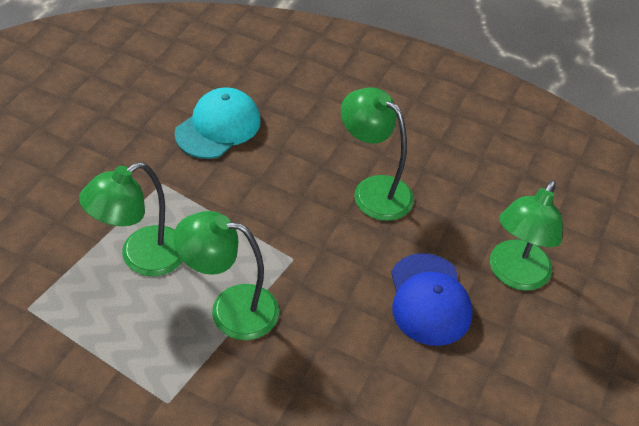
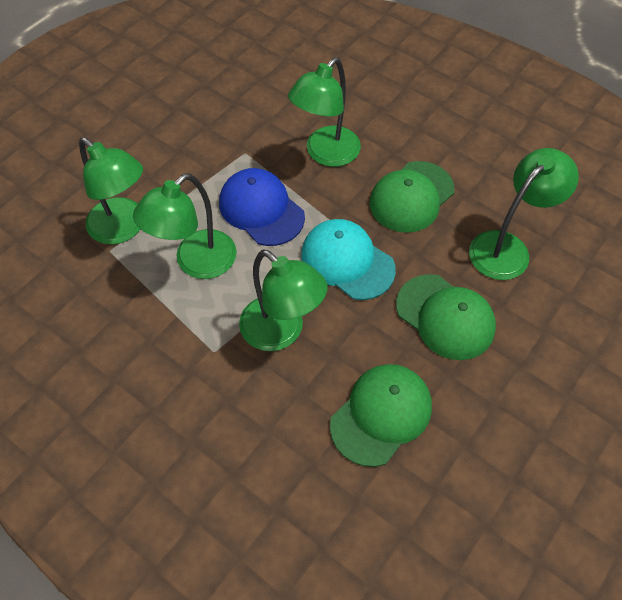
green cap: 0 -> 3
green lamp: 4 -> 5

